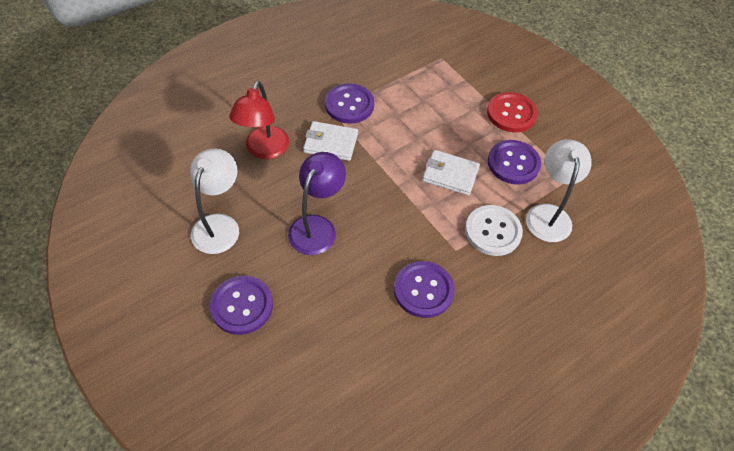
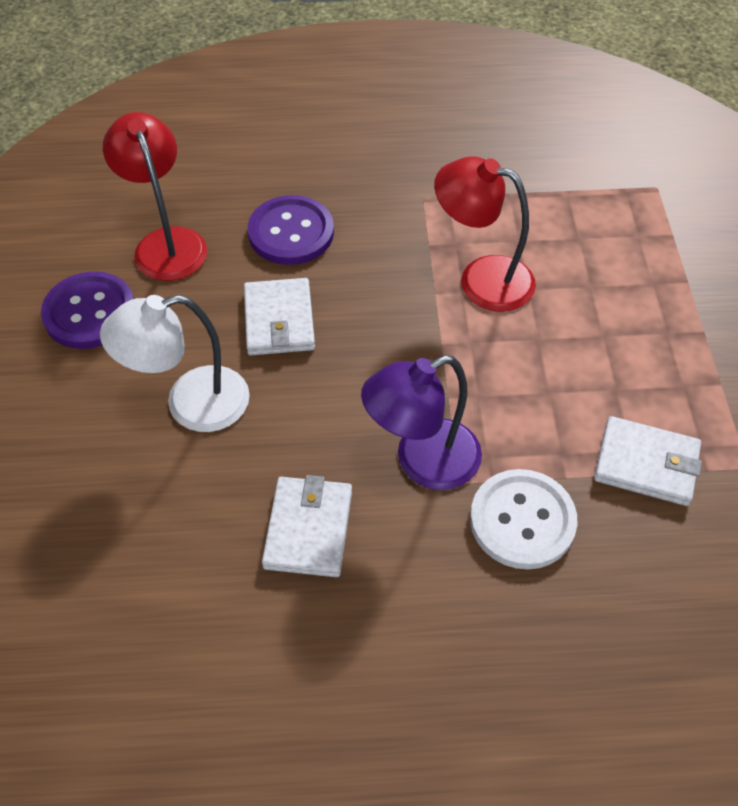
purple button: 4 -> 2
red button: 1 -> 0
red lamp: 1 -> 2
white lamp: 2 -> 1
white wallet: 2 -> 3

